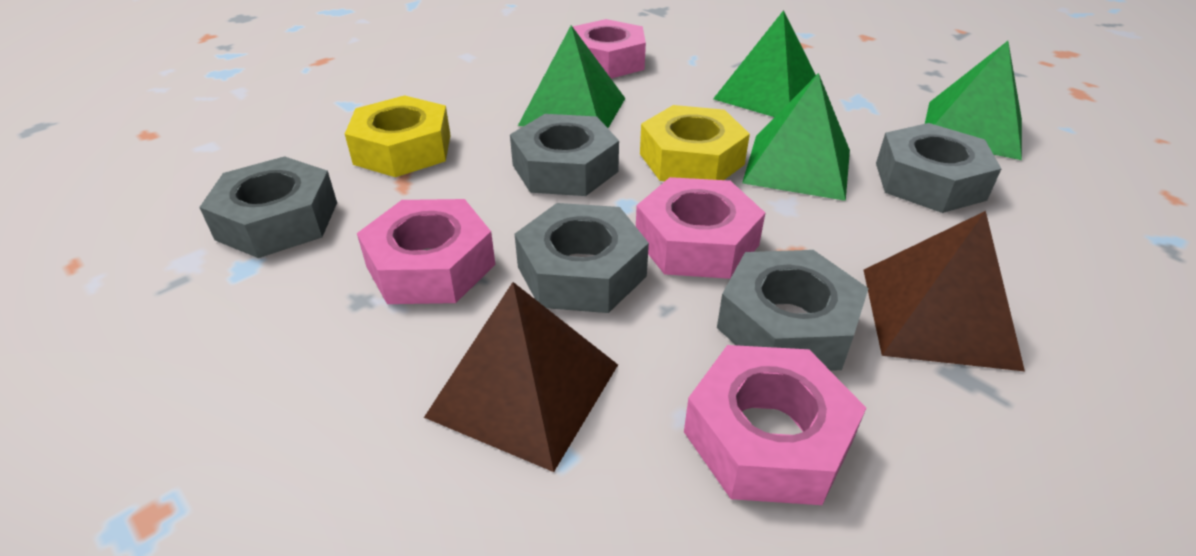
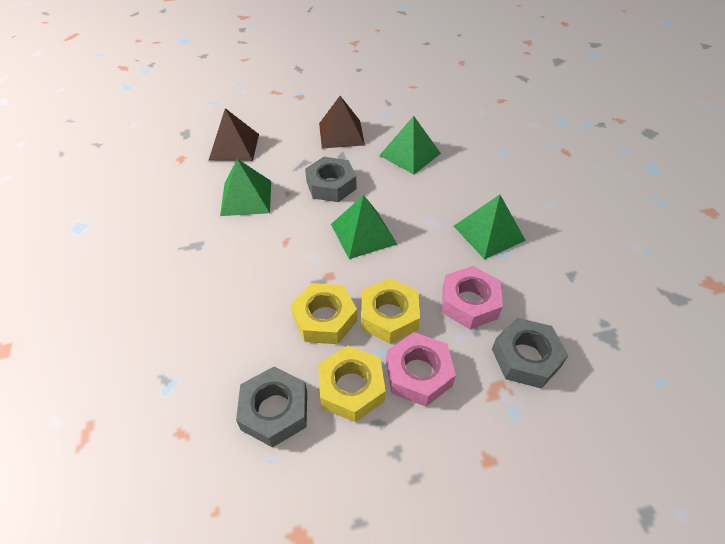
grey nut: 5 -> 3
pink nut: 4 -> 2
yellow nut: 2 -> 3

